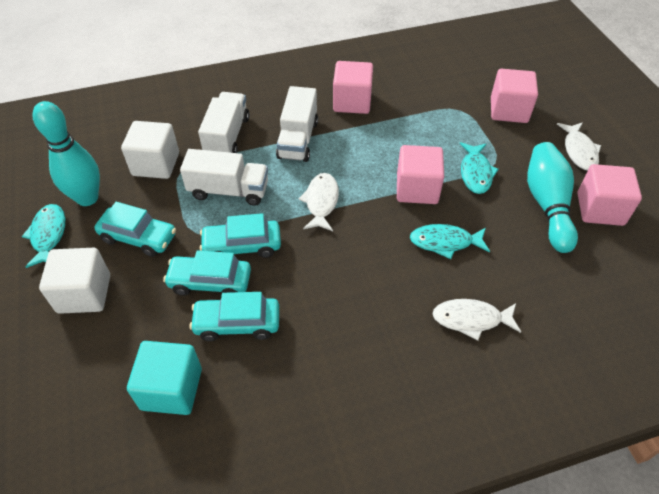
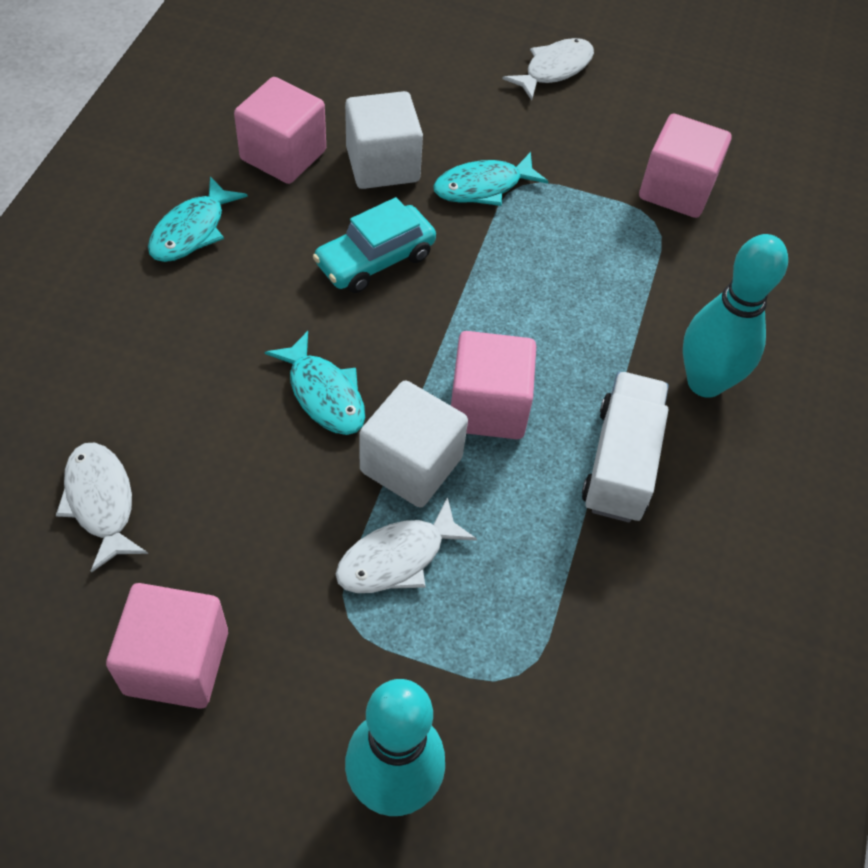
turquoise car: 4 -> 1
turquoise cube: 1 -> 0
white truck: 3 -> 1

